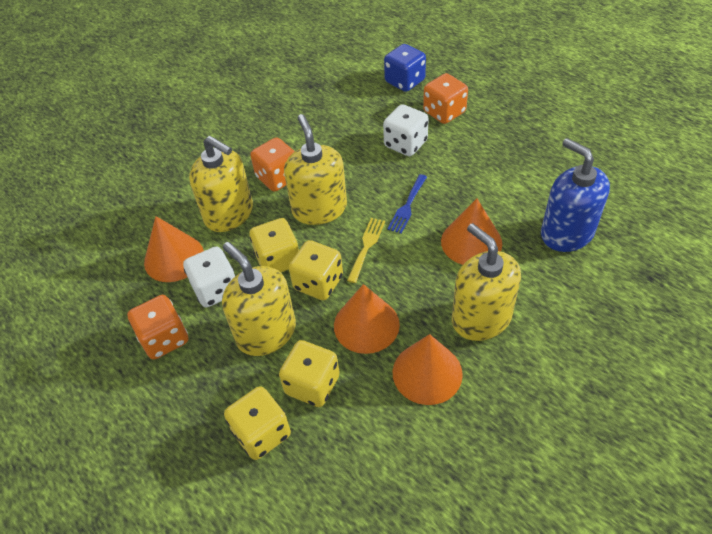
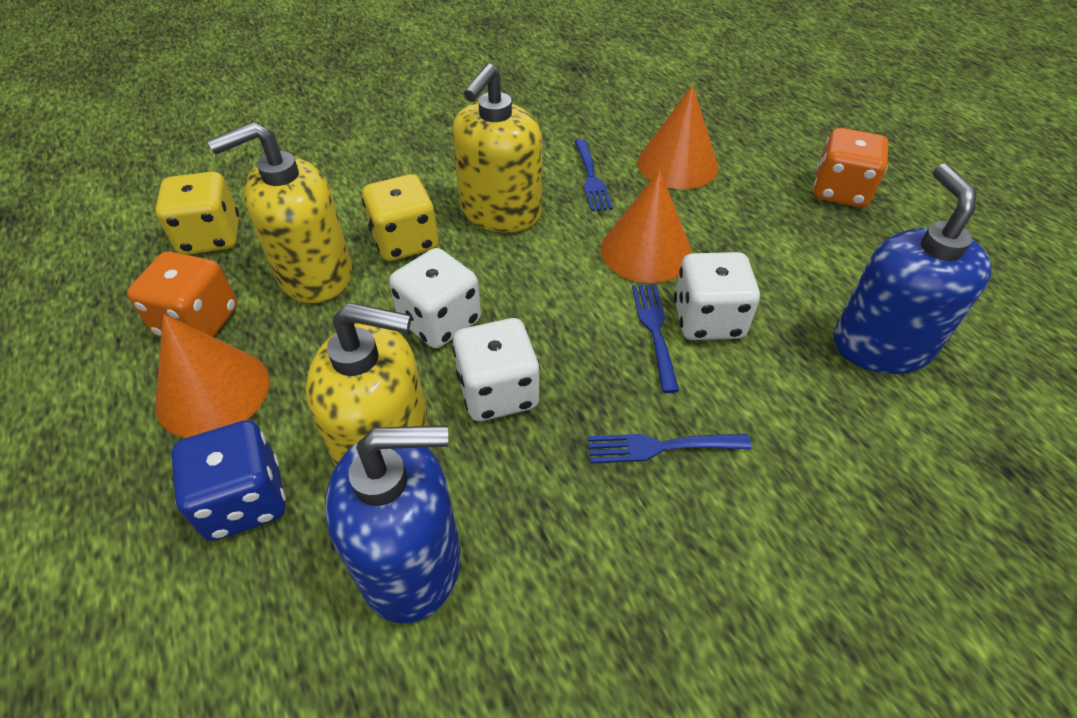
blue fork: 1 -> 3
blue soap dispenser: 1 -> 2
orange cone: 4 -> 3
orange dice: 3 -> 2
white dice: 2 -> 3
yellow dice: 4 -> 2
yellow fork: 1 -> 0
yellow soap dispenser: 4 -> 3

